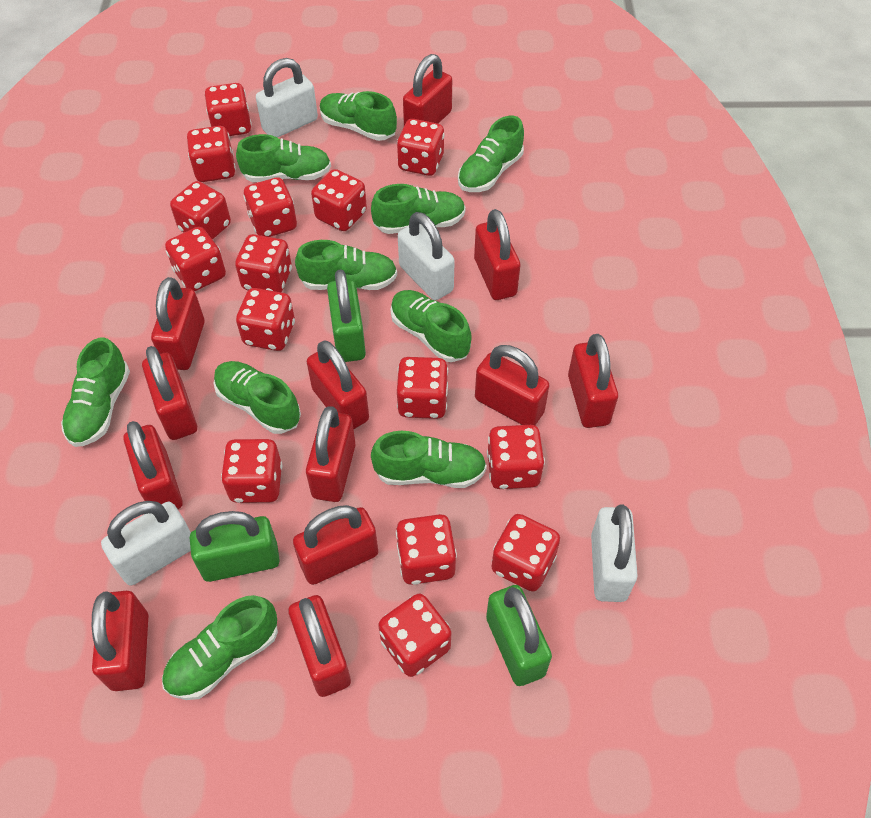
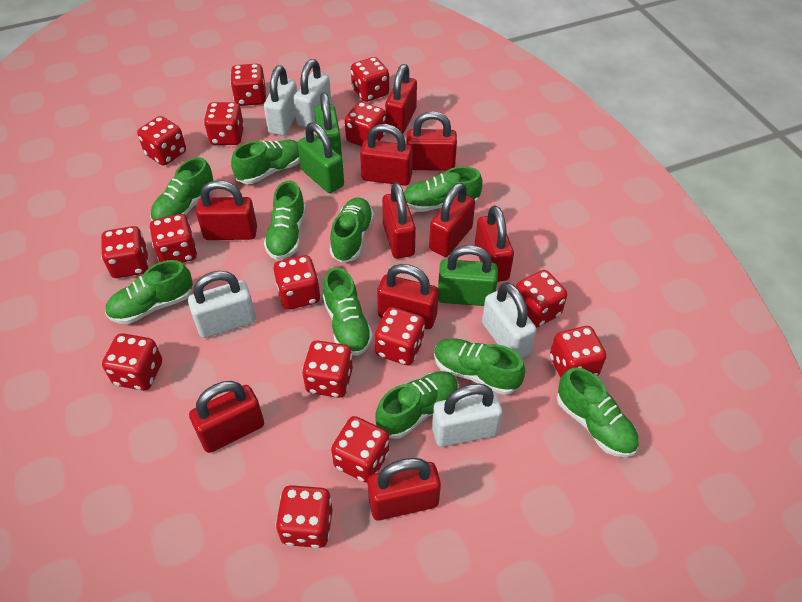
red padlock: 12 -> 10
white padlock: 4 -> 5

